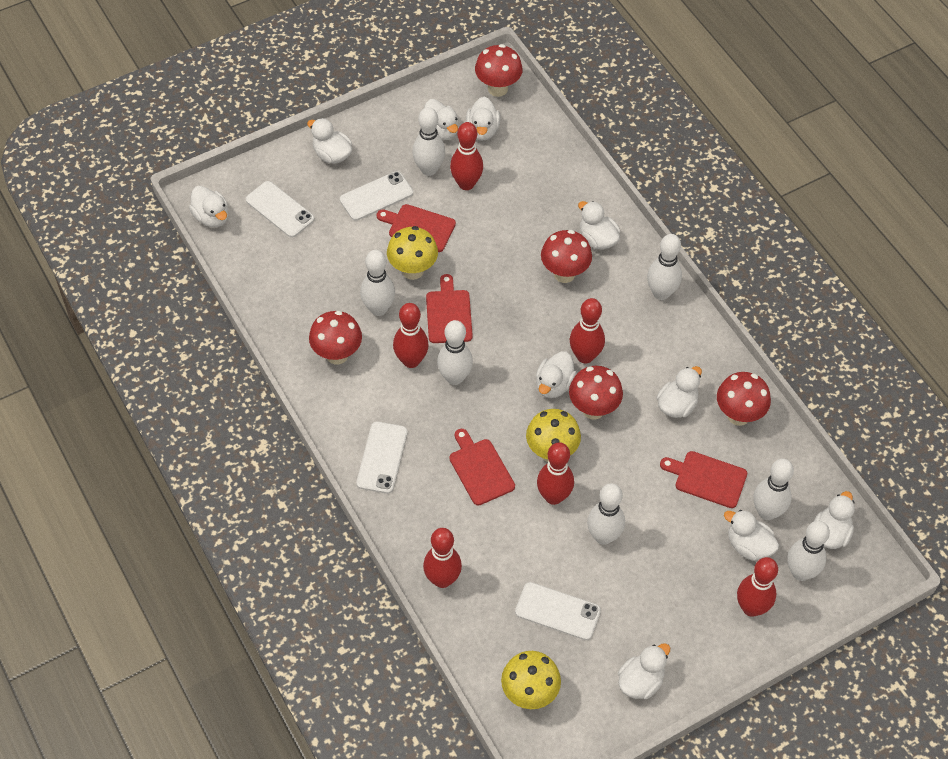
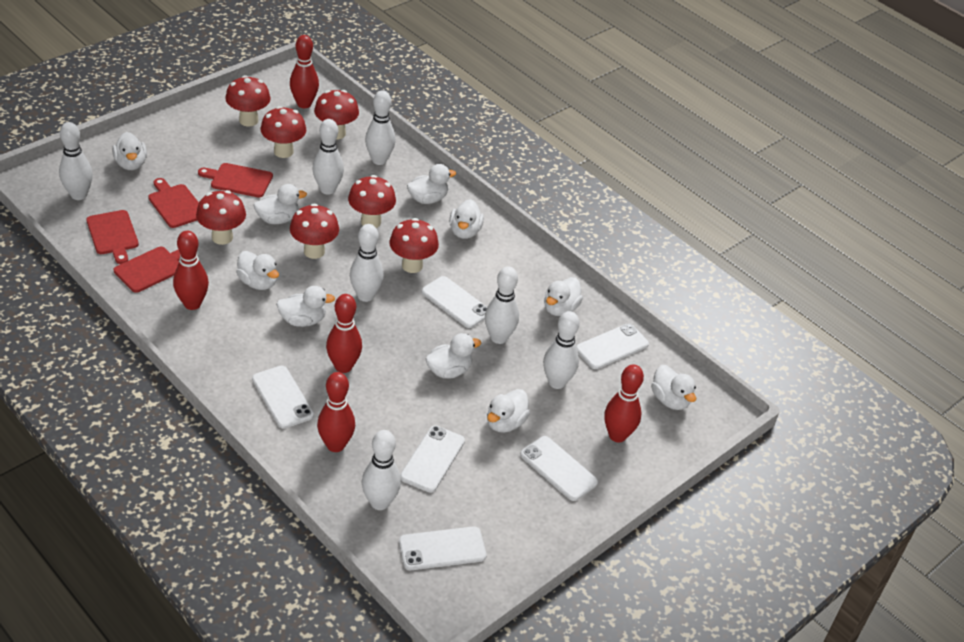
red bowling pin: 6 -> 5
red mushroom: 5 -> 7
white phone: 4 -> 6
yellow mushroom: 3 -> 0

